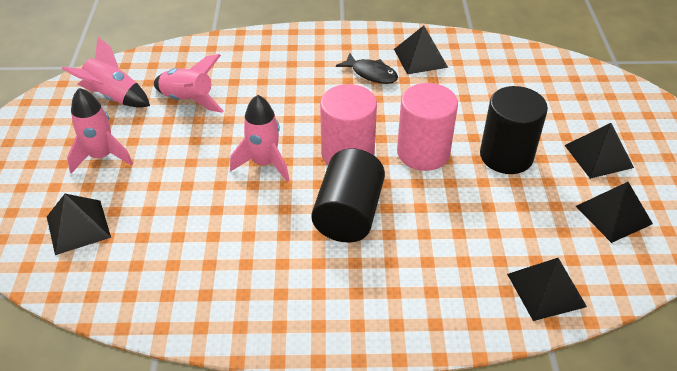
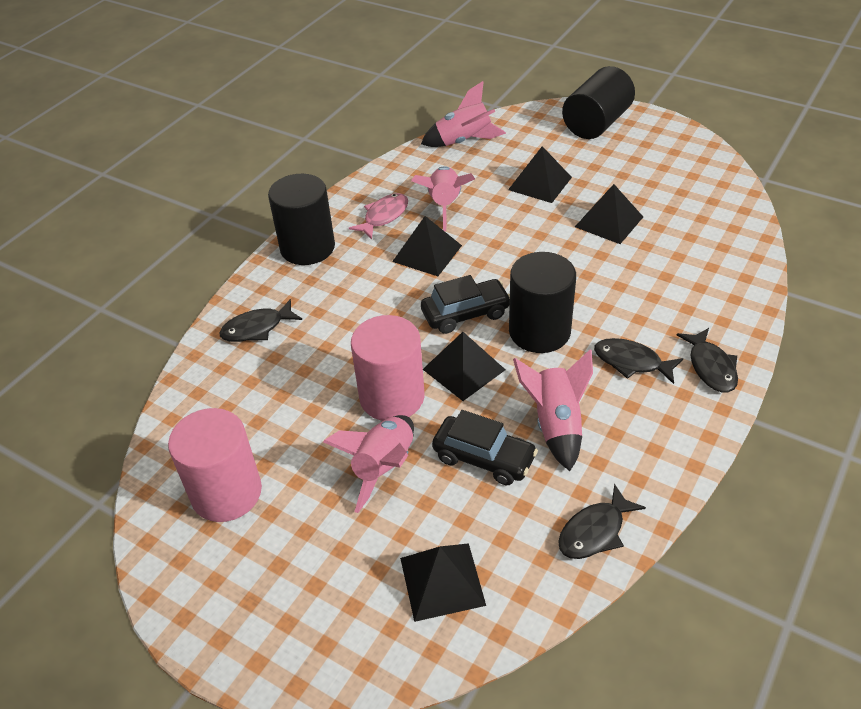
black car: 0 -> 2
black cylinder: 2 -> 3
black fish: 1 -> 4
pink fish: 0 -> 1

